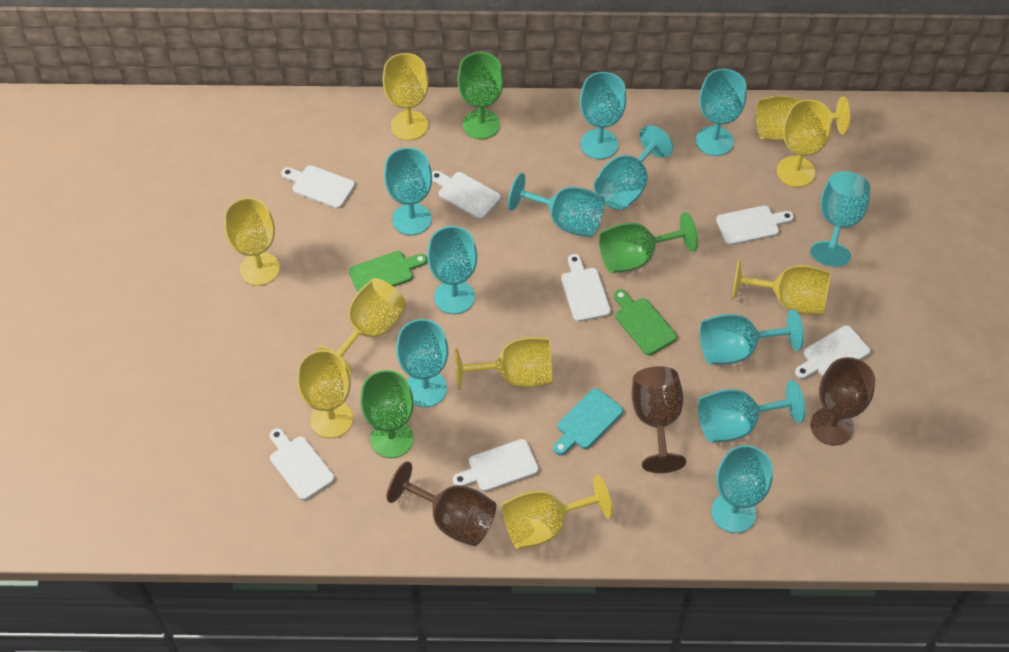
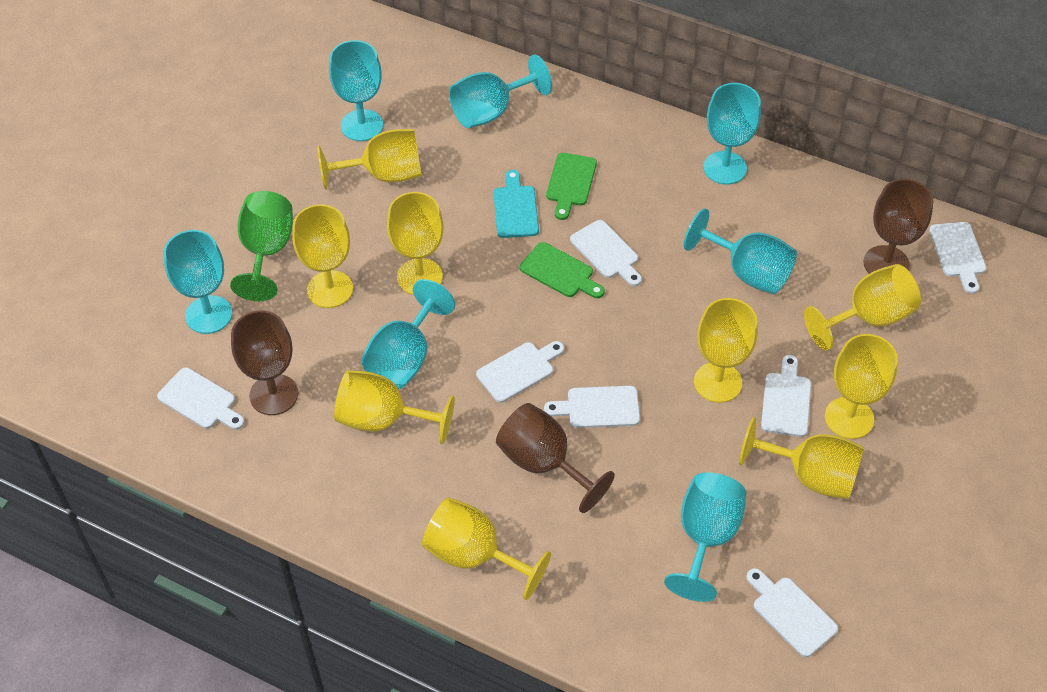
green goblet: 3 -> 1
turquoise goblet: 11 -> 7

